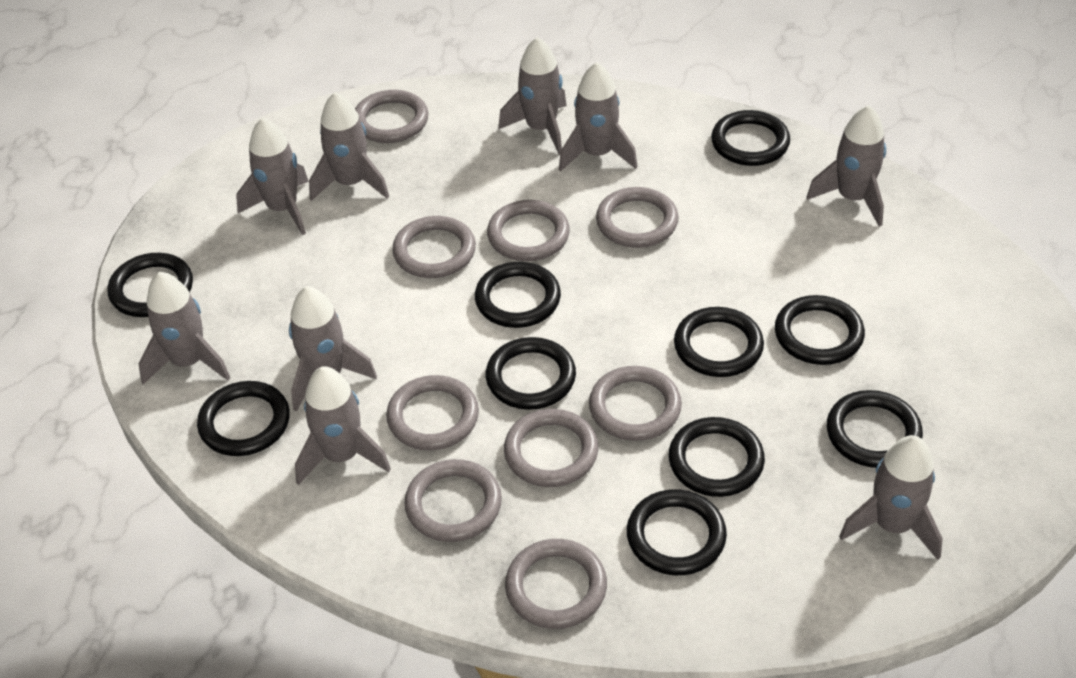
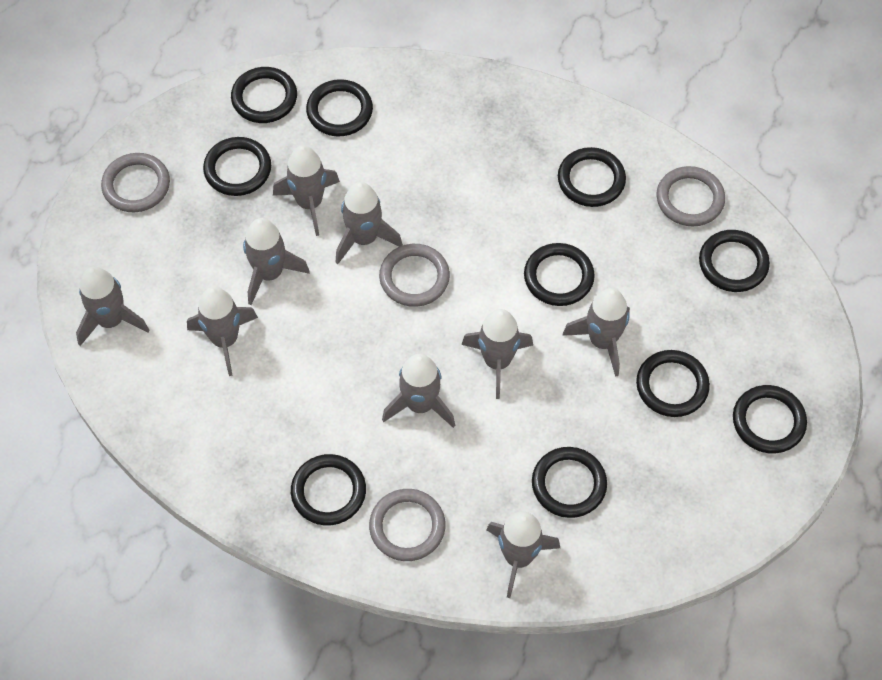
grey ring: 9 -> 4

